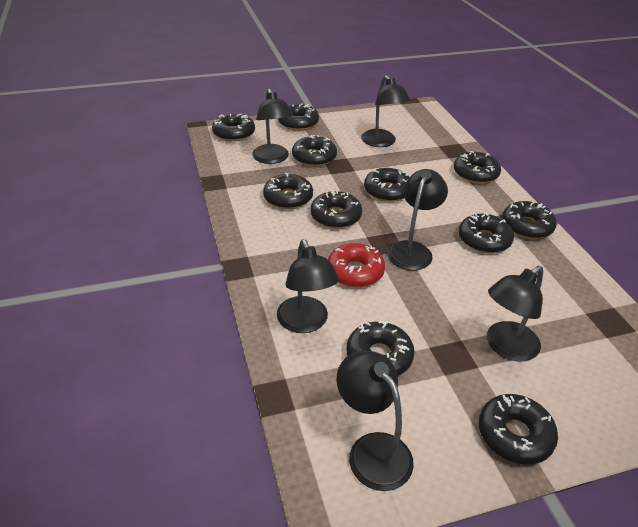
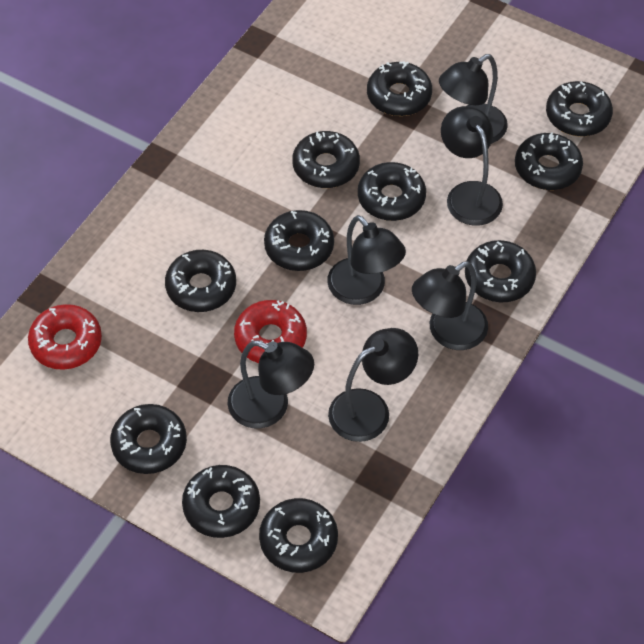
red donut: 1 -> 2

